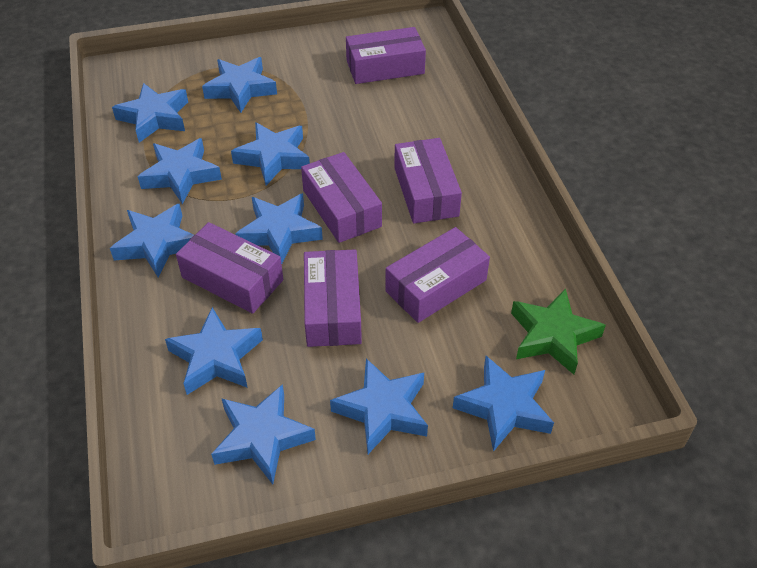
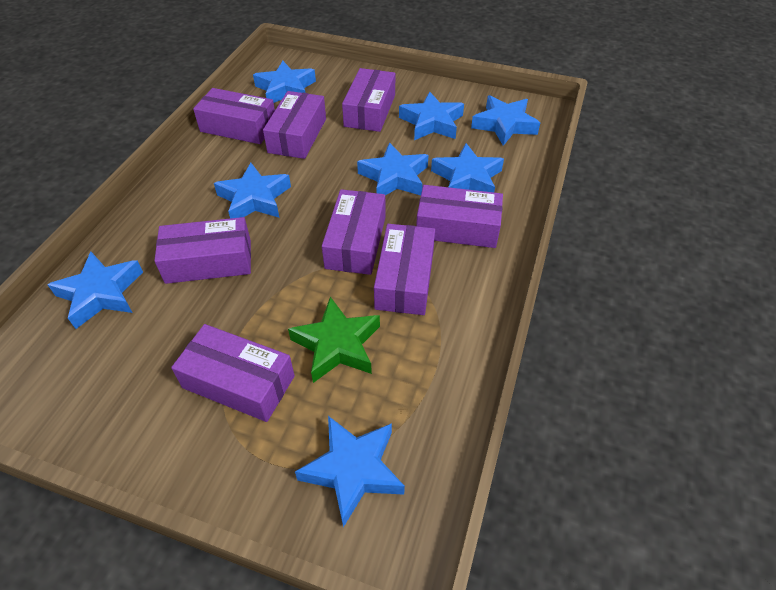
blue star: 10 -> 8
purple box: 6 -> 8

